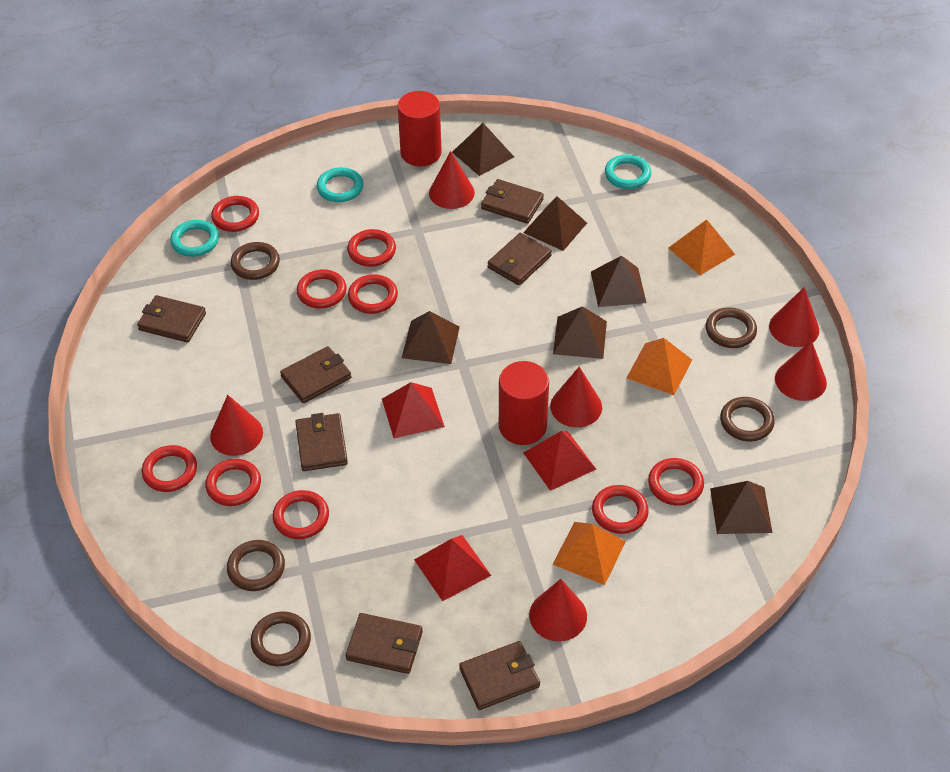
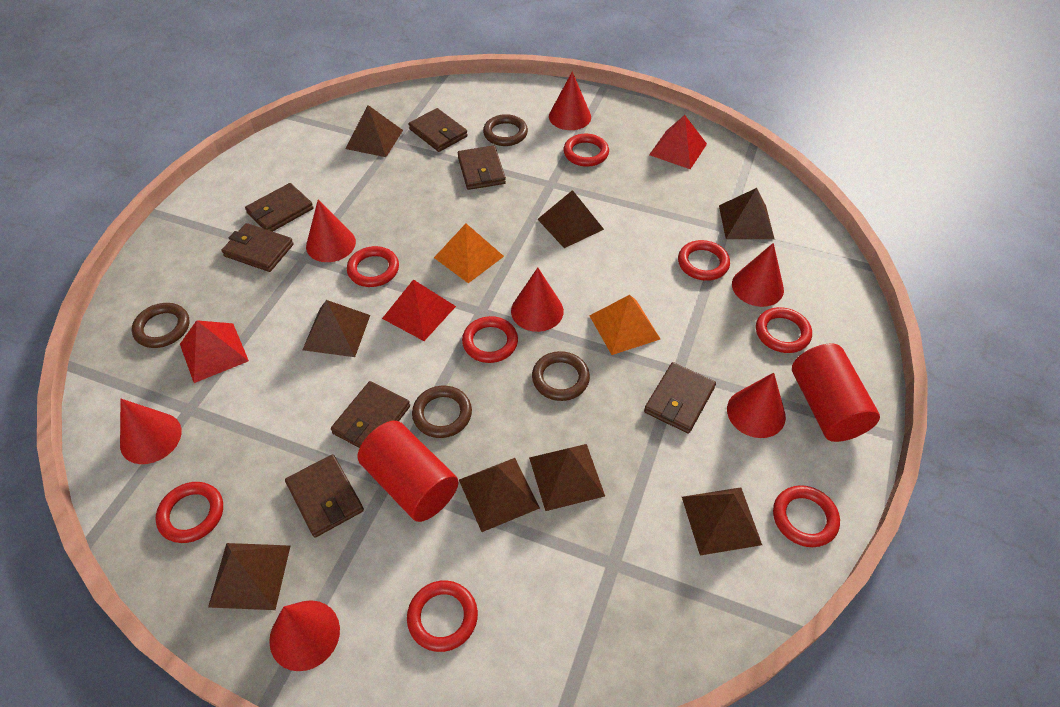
brown pyramid: 6 -> 8
brown ring: 5 -> 4
orange pyramid: 3 -> 2
red cone: 6 -> 7
red ring: 9 -> 8
turquoise ring: 3 -> 0

